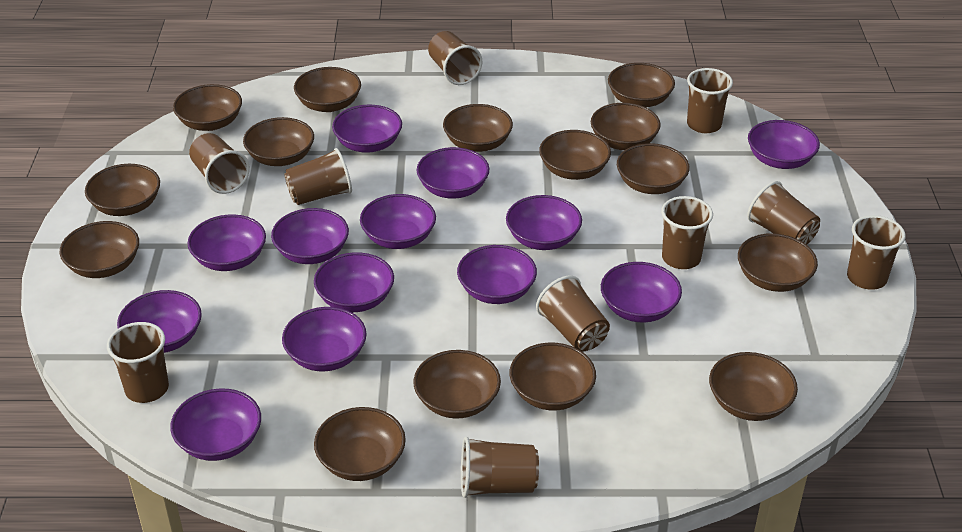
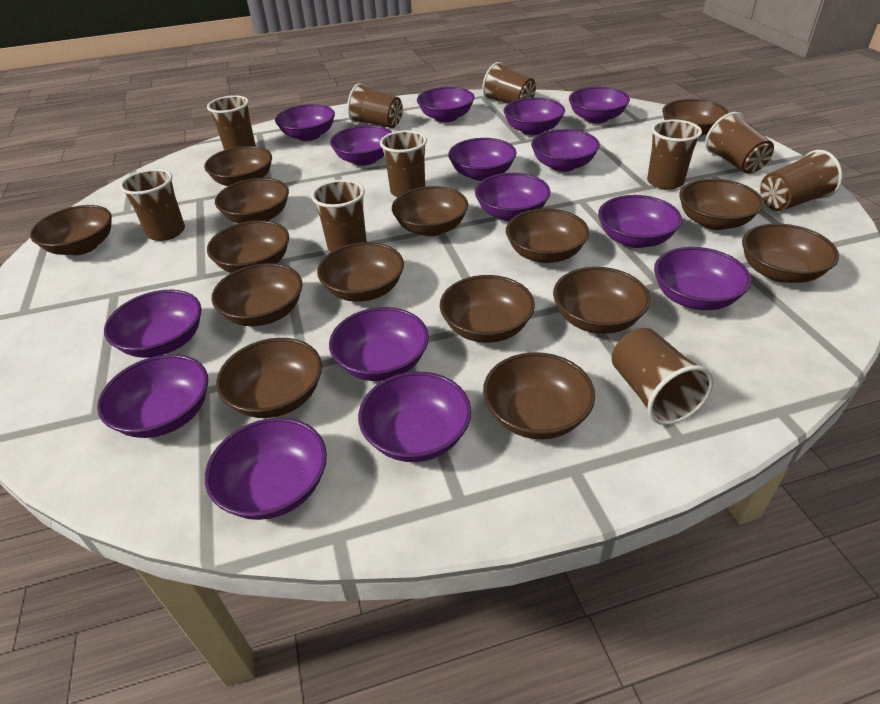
purple bowl: 13 -> 15

